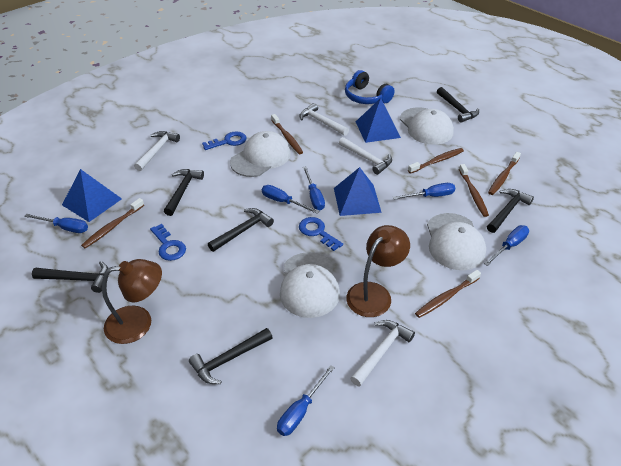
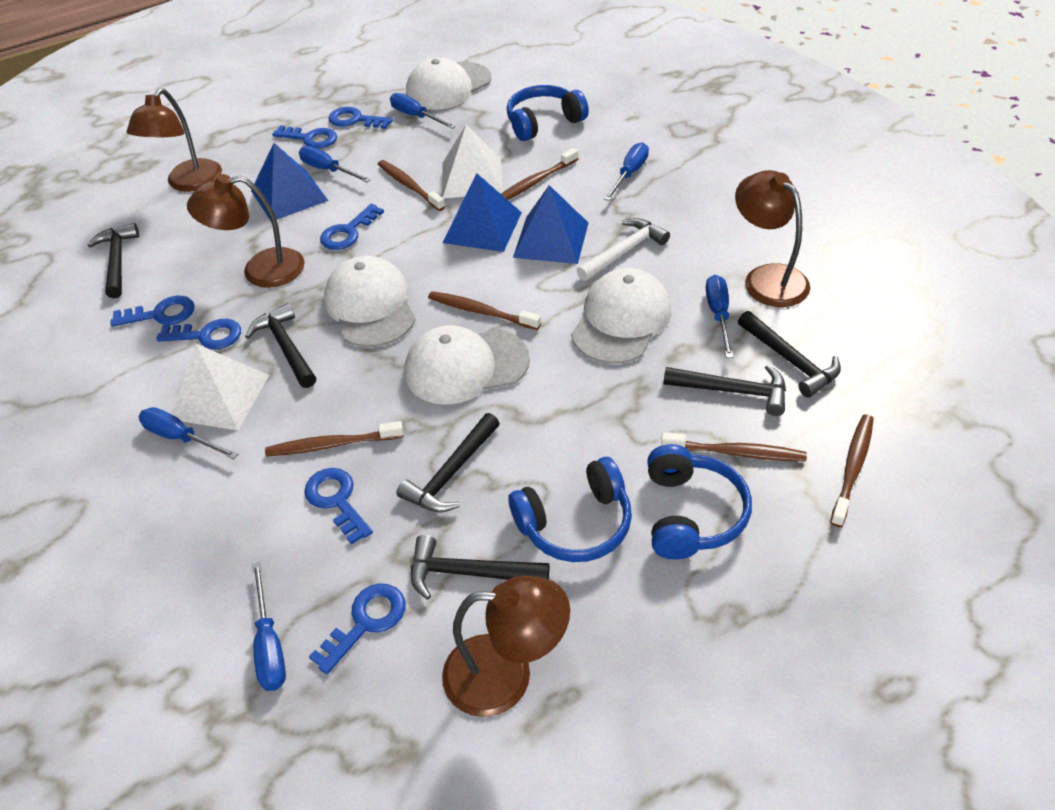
blue headphones: 1 -> 3
blue key: 3 -> 7
brown lamp: 2 -> 4
white hammer: 4 -> 1
white pyramid: 0 -> 2

